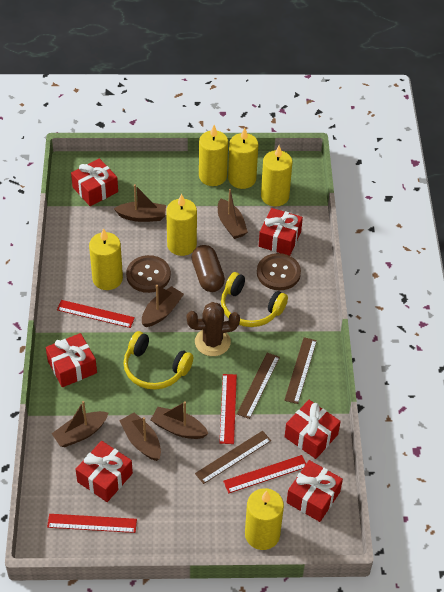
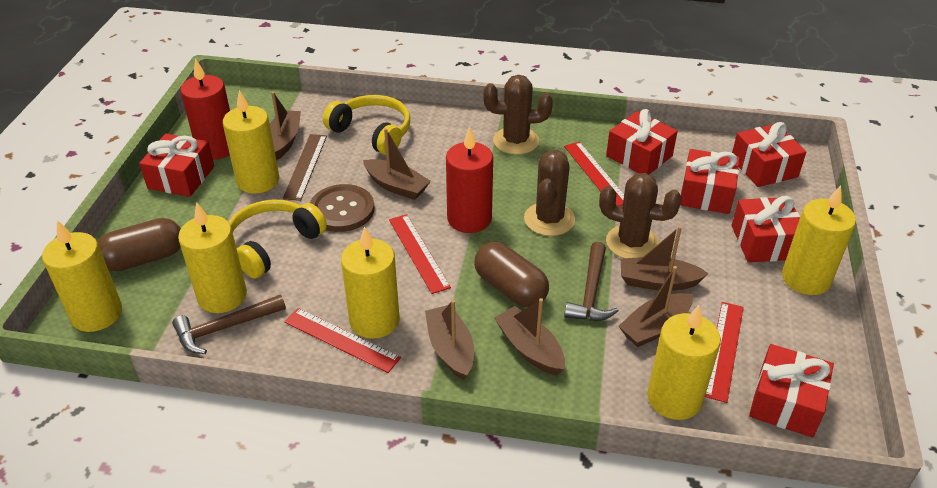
brown button: 2 -> 1
brown cactus: 1 -> 3
brown capsule: 1 -> 2
brown hammer: 0 -> 2
brown ruler: 3 -> 1
red candle: 0 -> 2

